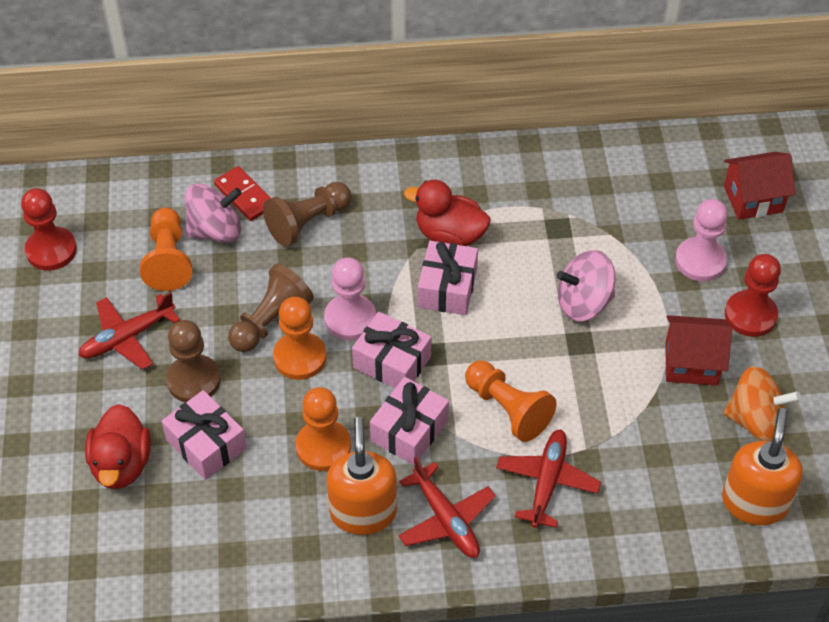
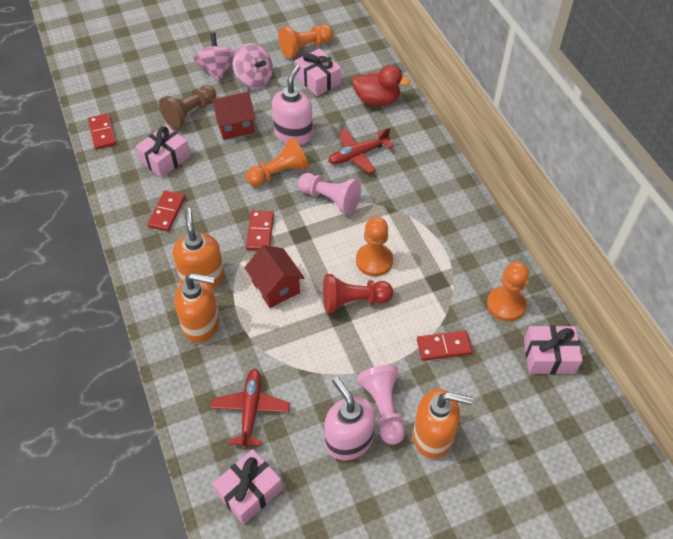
brown pawn: 3 -> 1
orange soap dispenser: 2 -> 3
orange spinning top: 1 -> 0
pink soap dispenser: 0 -> 2
red domino: 1 -> 4
red duck: 2 -> 1
red pawn: 2 -> 1
red plane: 3 -> 2

